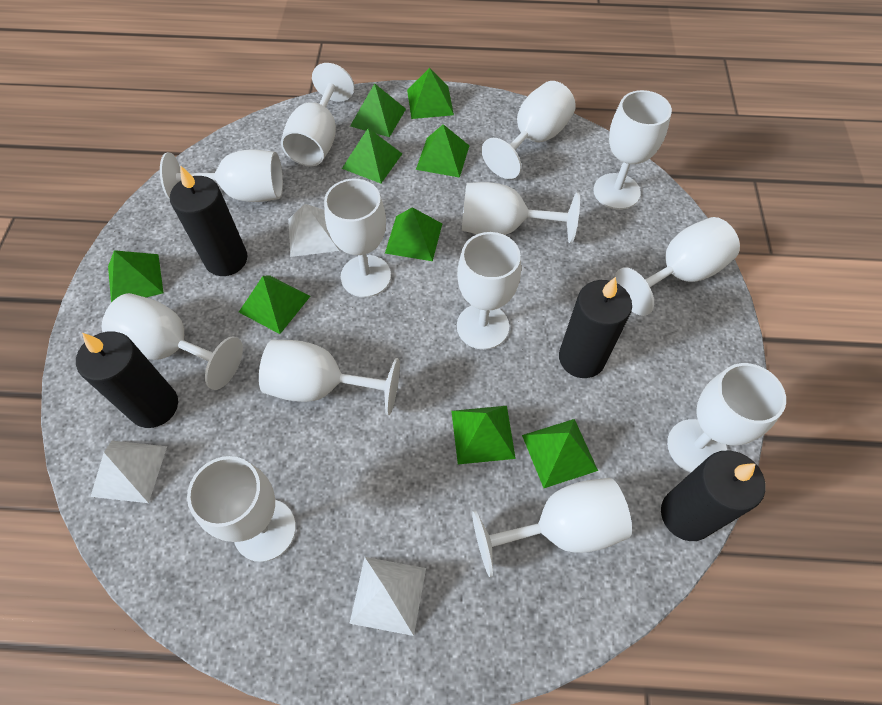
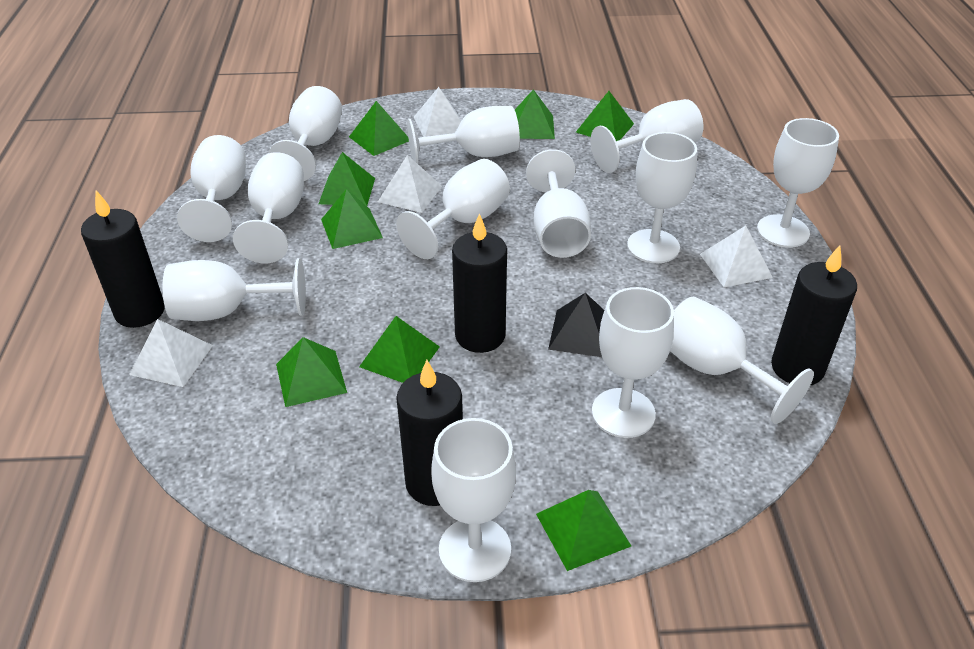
black pyramid: 0 -> 1
green pyramid: 9 -> 8
white pyramid: 3 -> 4

